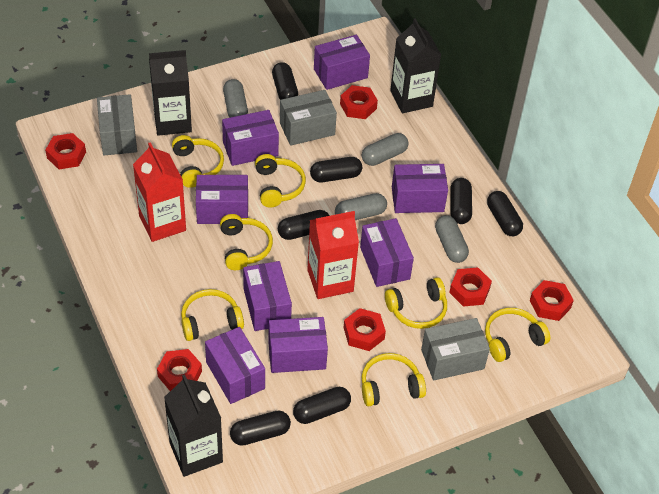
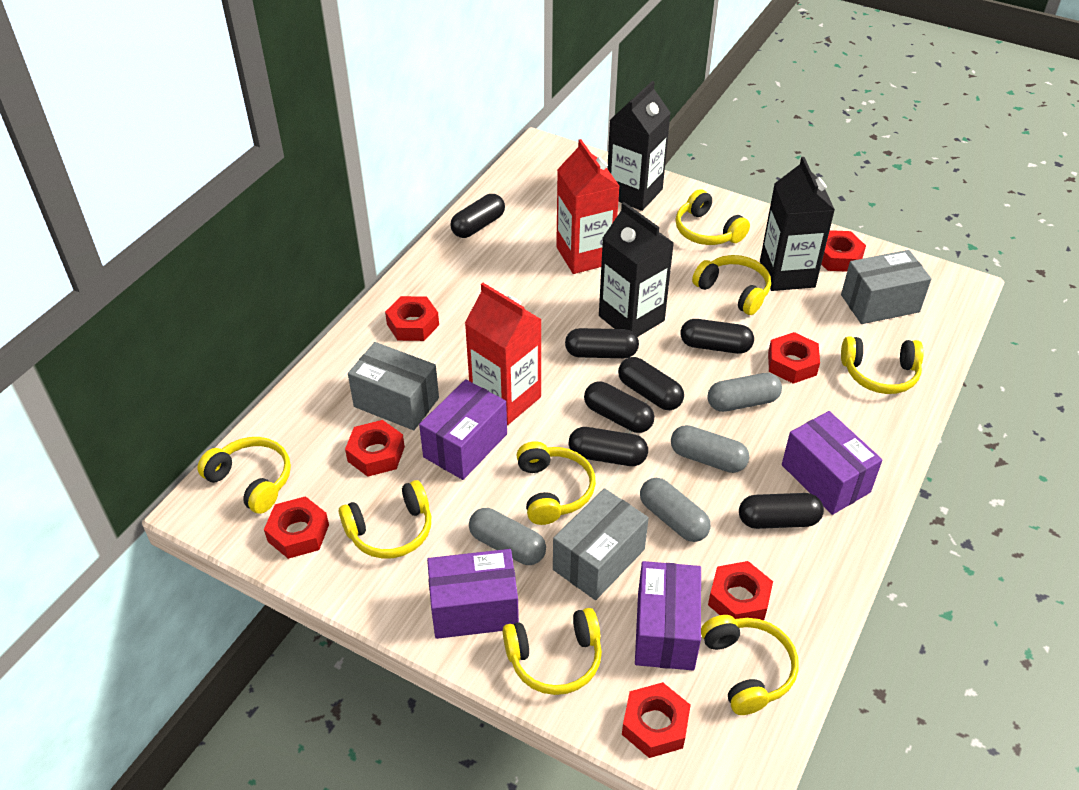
purple box: 8 -> 4
red nut: 6 -> 7
yellow headphones: 7 -> 8

